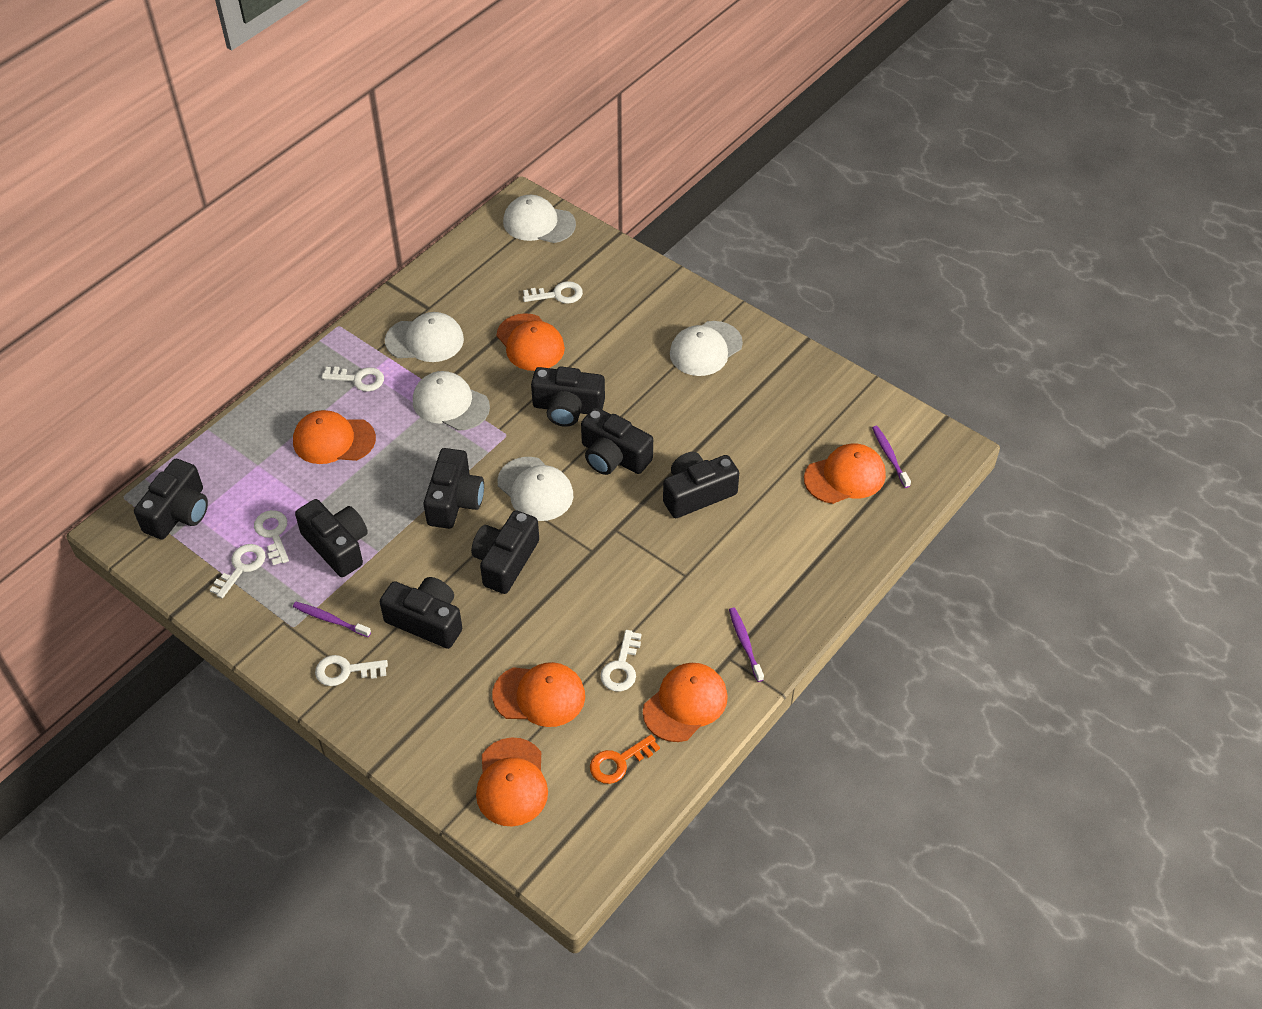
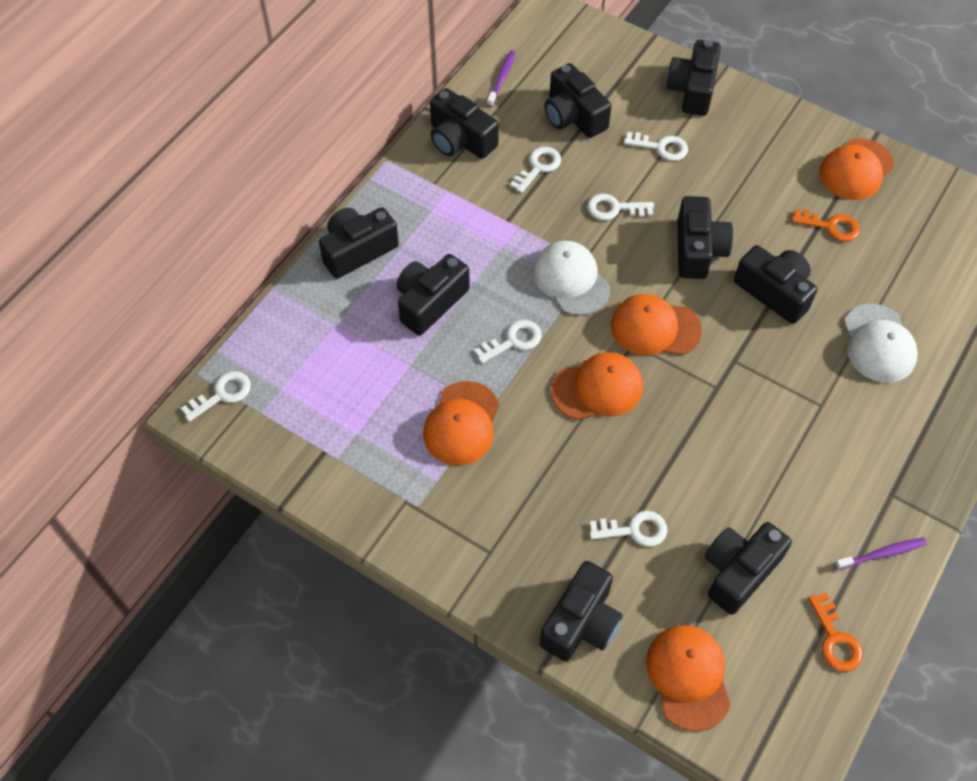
black camera: 8 -> 9
orange cap: 6 -> 5
orange key: 1 -> 2
purple toothbrush: 3 -> 2
white cap: 5 -> 2

